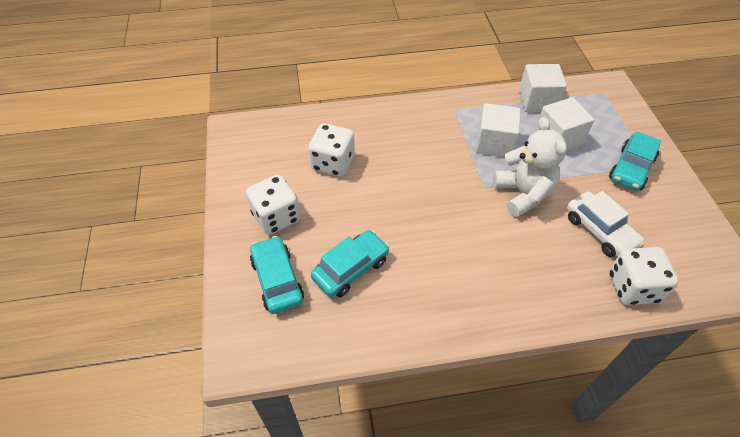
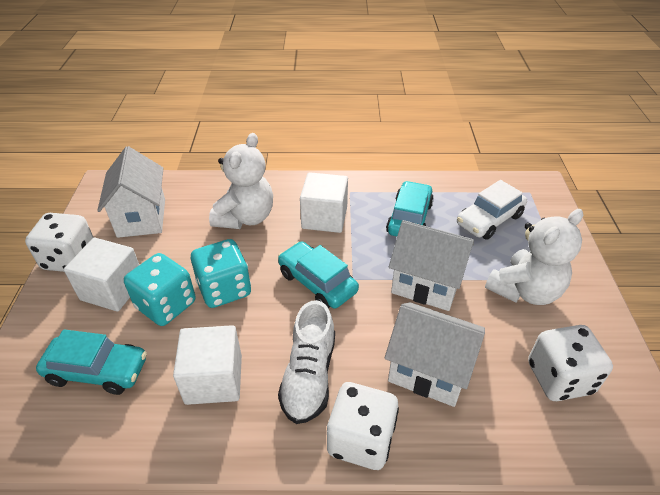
turquoise dice: 0 -> 2
white house: 0 -> 3
white shoe: 0 -> 1
white teddy bear: 1 -> 2

